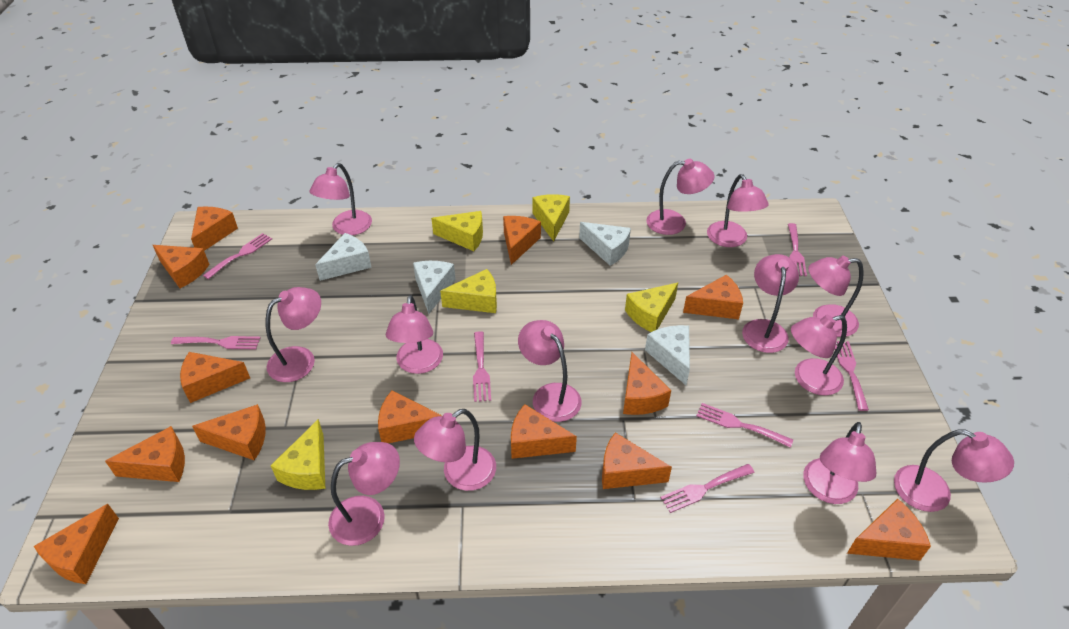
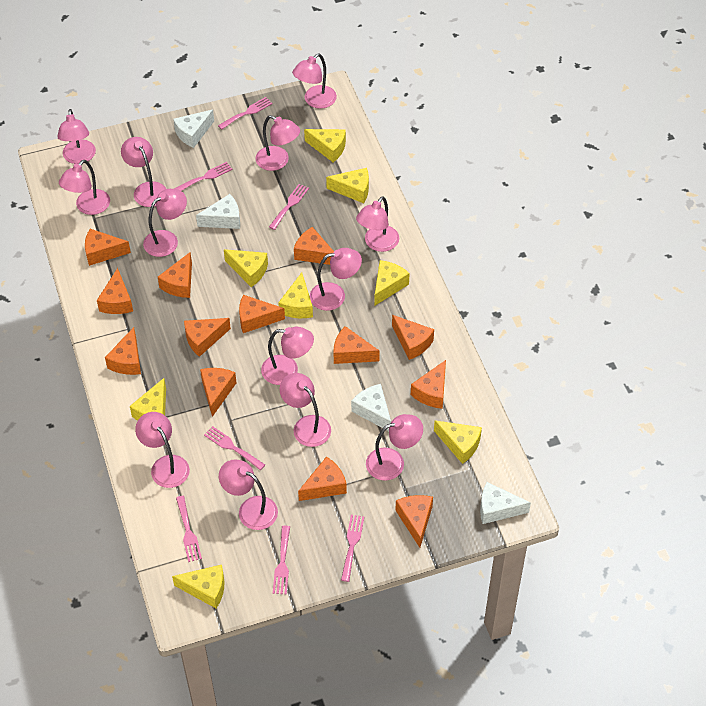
yellow cheese: 5 -> 8

